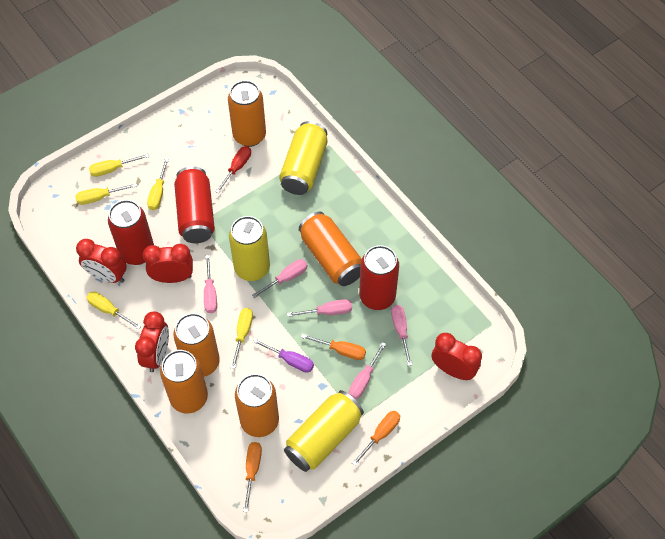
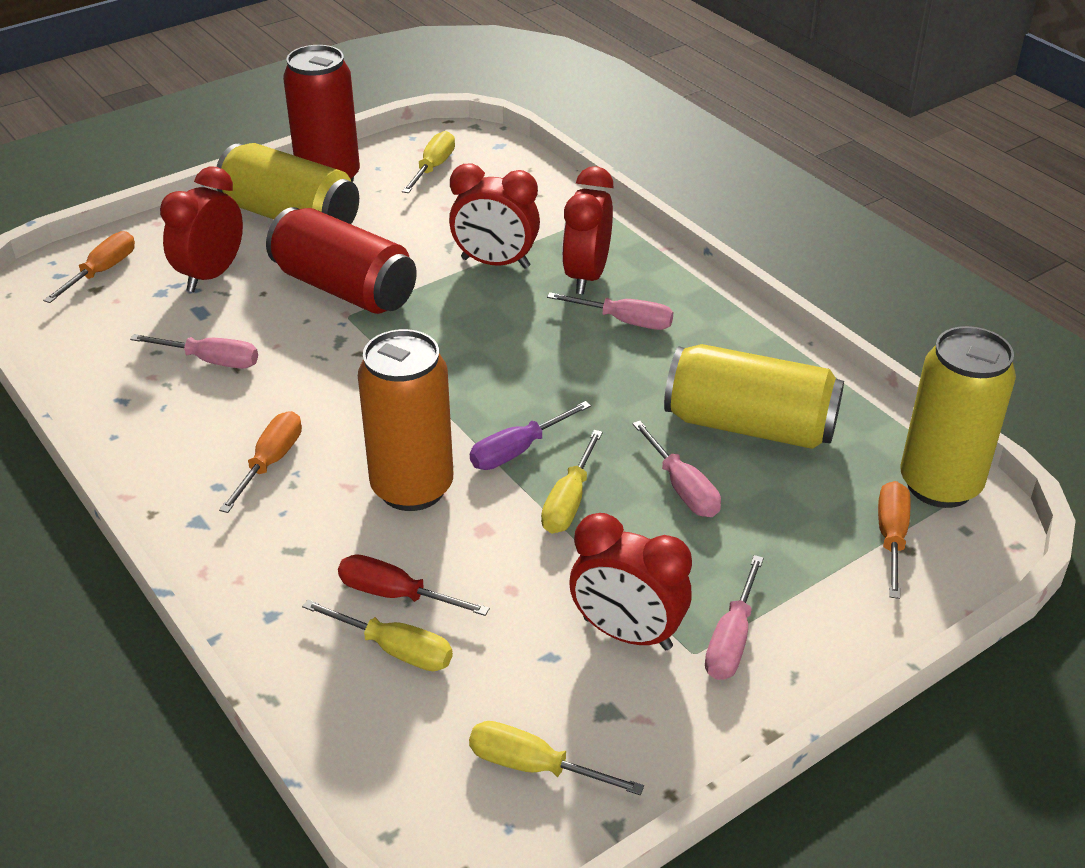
orange can: 5 -> 1
pink screwdriver: 5 -> 4
red can: 3 -> 2
yellow screwdriver: 5 -> 4

